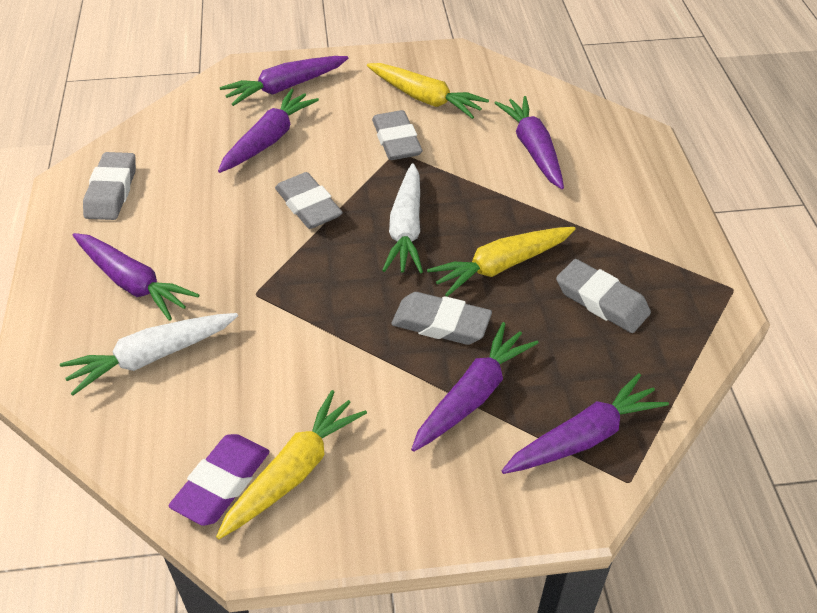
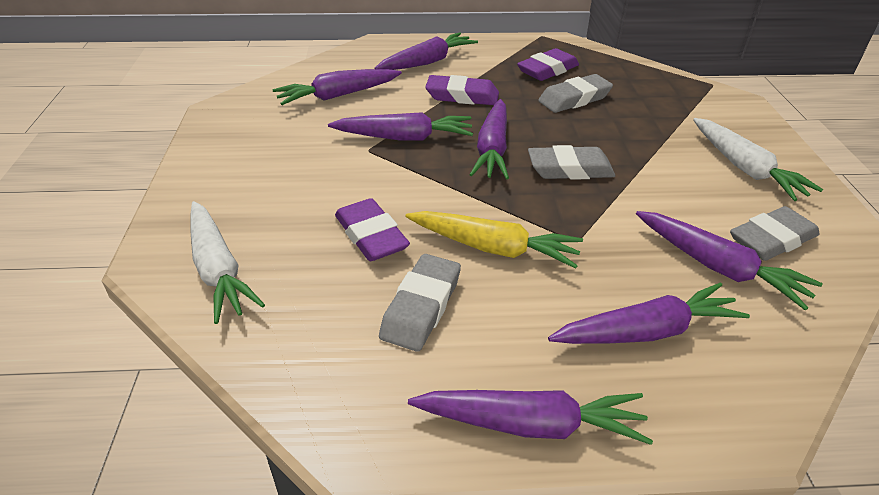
grey eraser: 5 -> 4
purple carrot: 6 -> 7
purple eraser: 1 -> 3
yellow carrot: 3 -> 1

